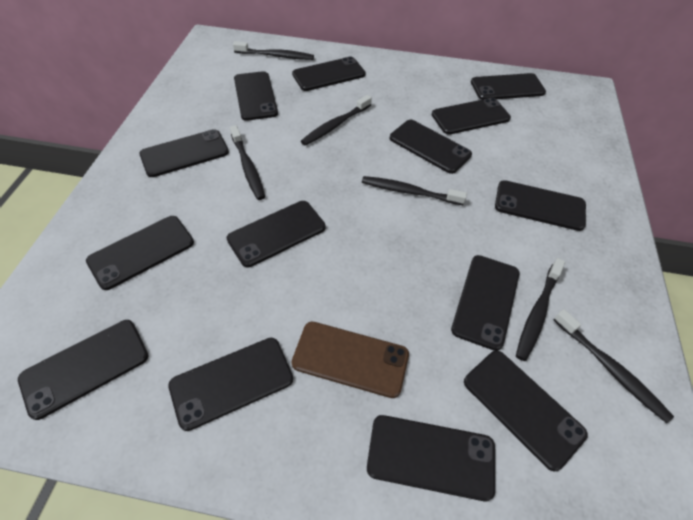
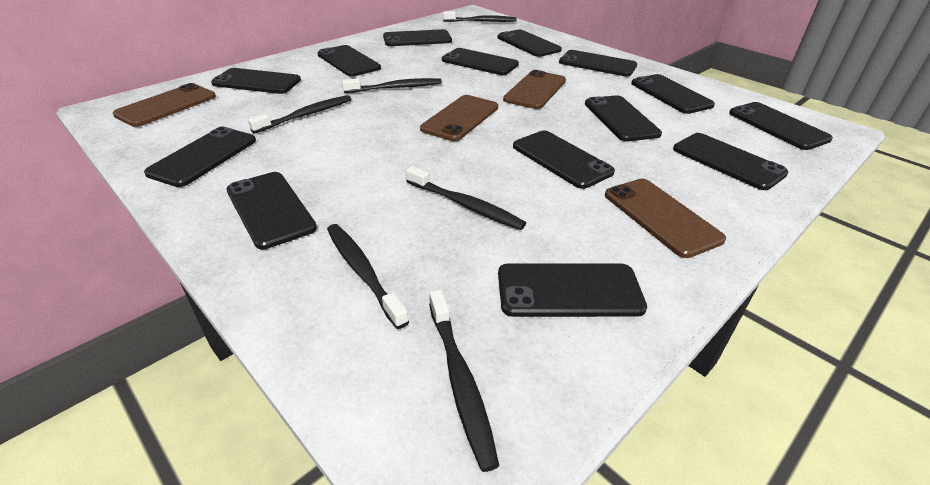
brown phone: 1 -> 4

